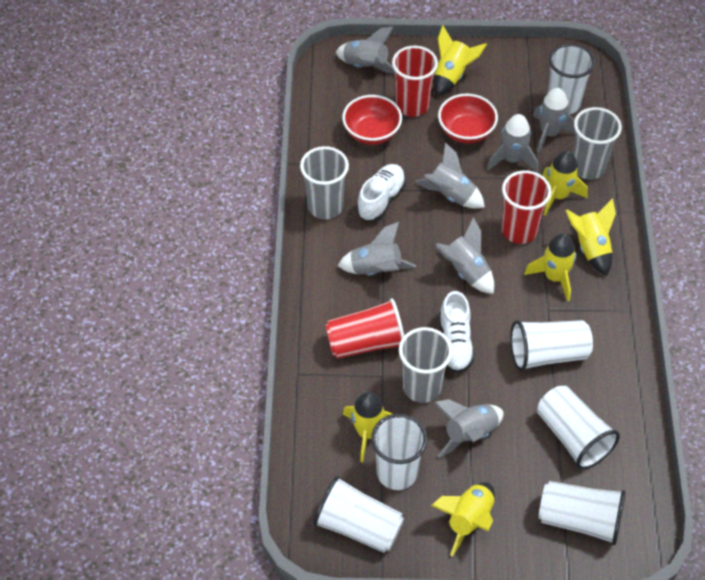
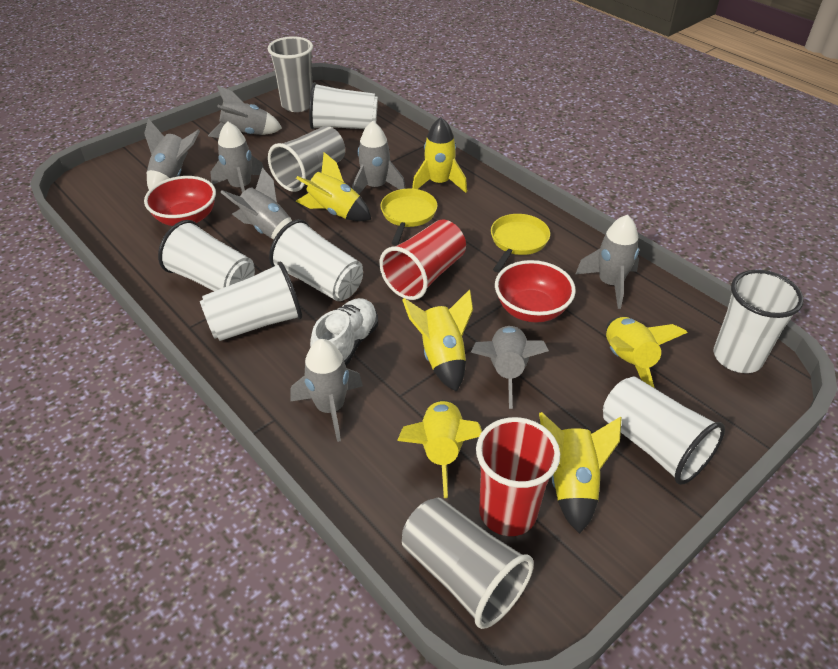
grey rocket: 7 -> 8
red cup: 3 -> 2
white shoe: 2 -> 1
yellow pan: 0 -> 2

